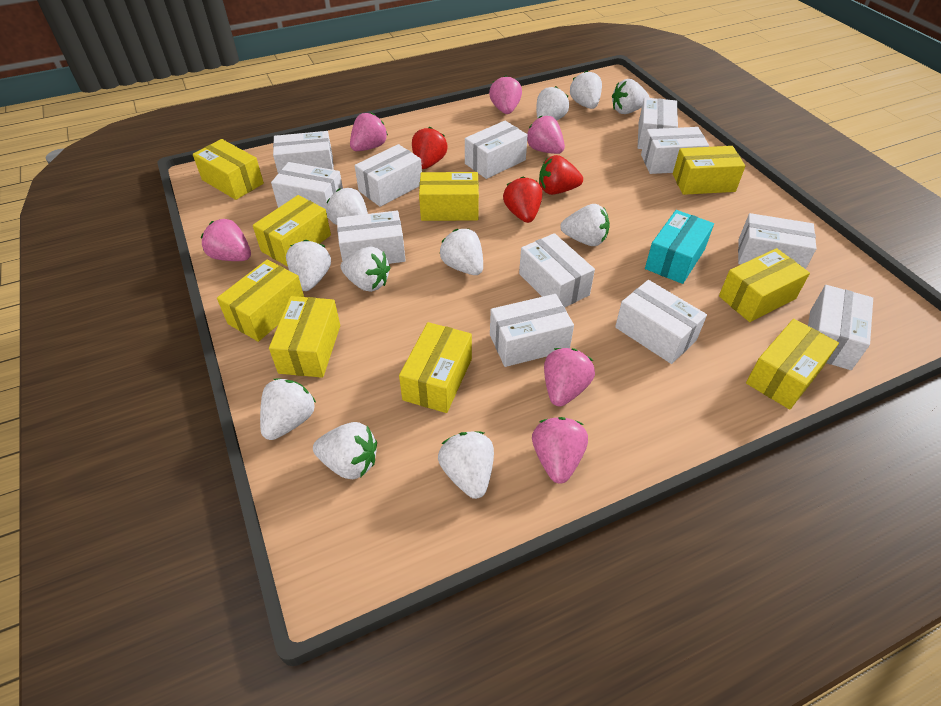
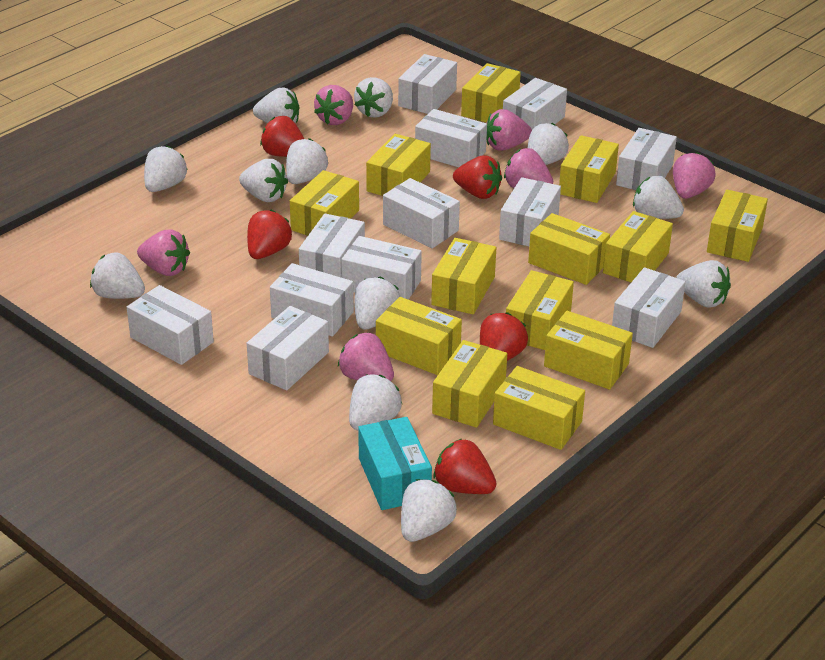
red strawberry: 3 -> 5
white strawberry: 11 -> 12
yellow box: 9 -> 13

